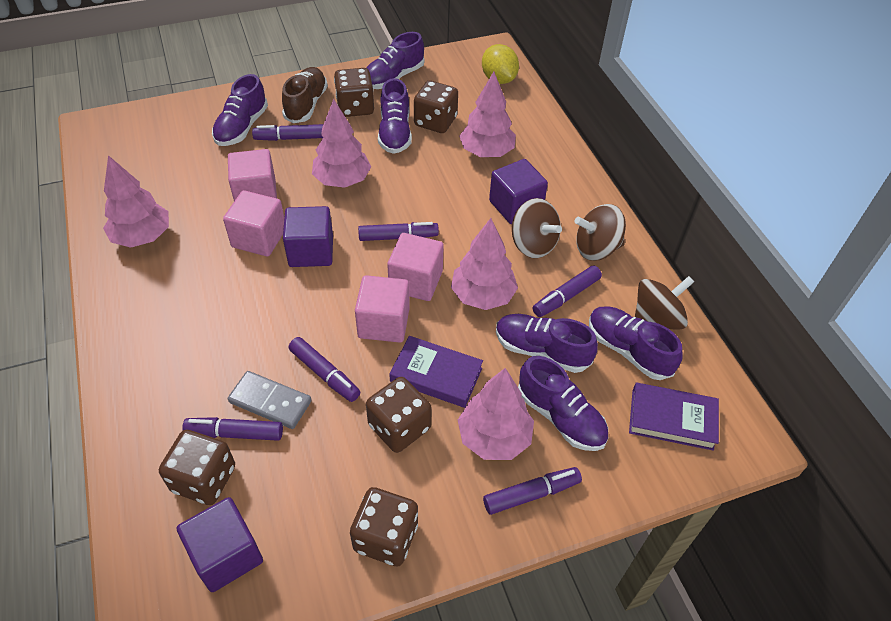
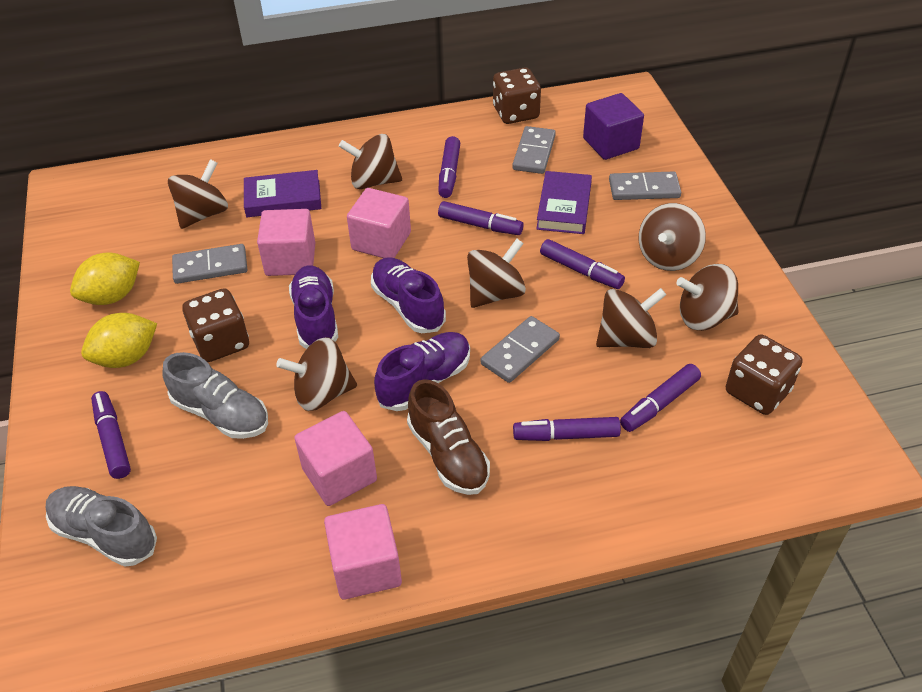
brown dice: 5 -> 3
brown spinning top: 3 -> 7
grey domino: 1 -> 4
grey shoe: 0 -> 2
pink tree: 5 -> 0
purple cube: 3 -> 1
purple shoe: 6 -> 3
yellow lemon: 1 -> 2

